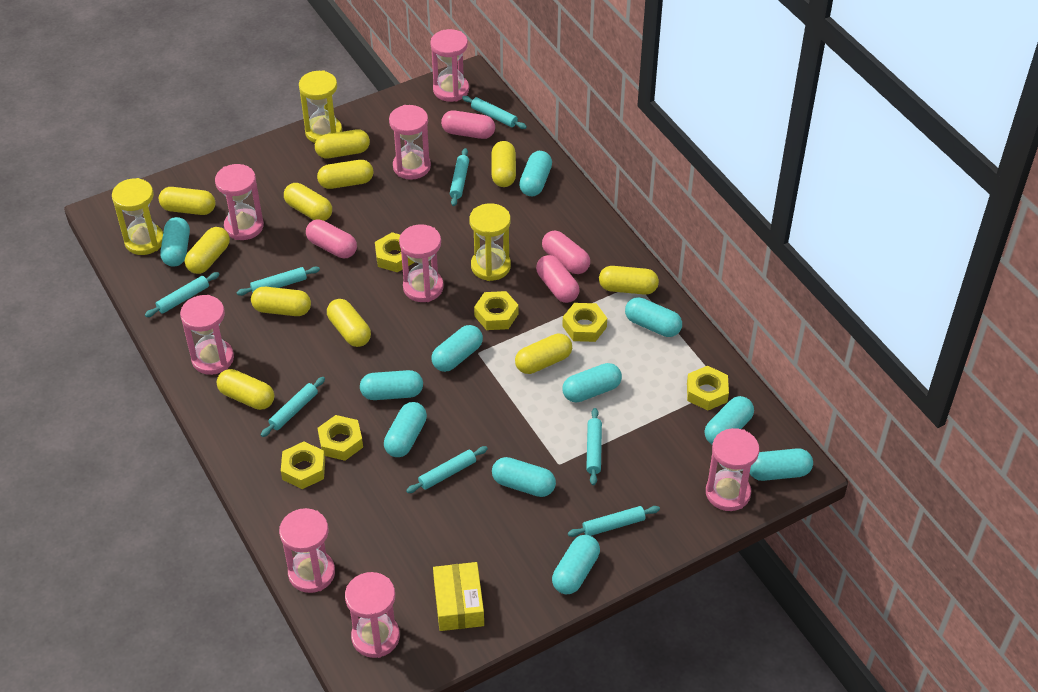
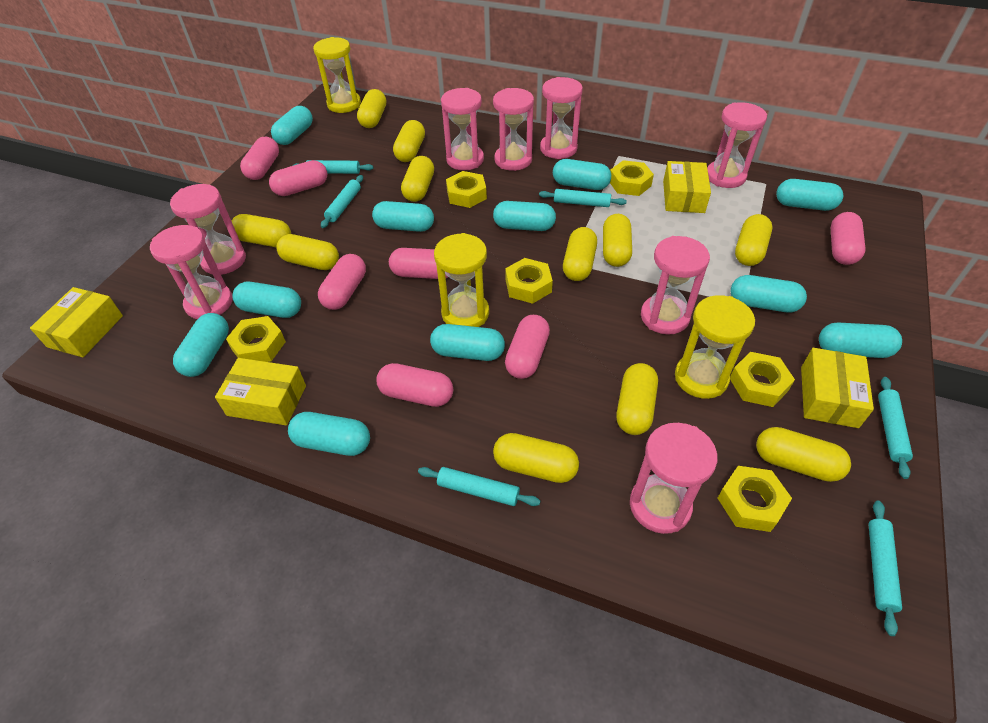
pink capsule: 4 -> 7
turquoise rolling pin: 8 -> 6
yellow box: 1 -> 4

